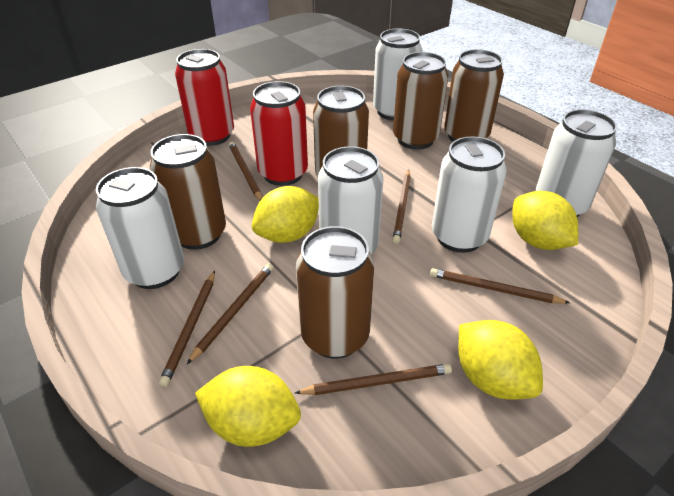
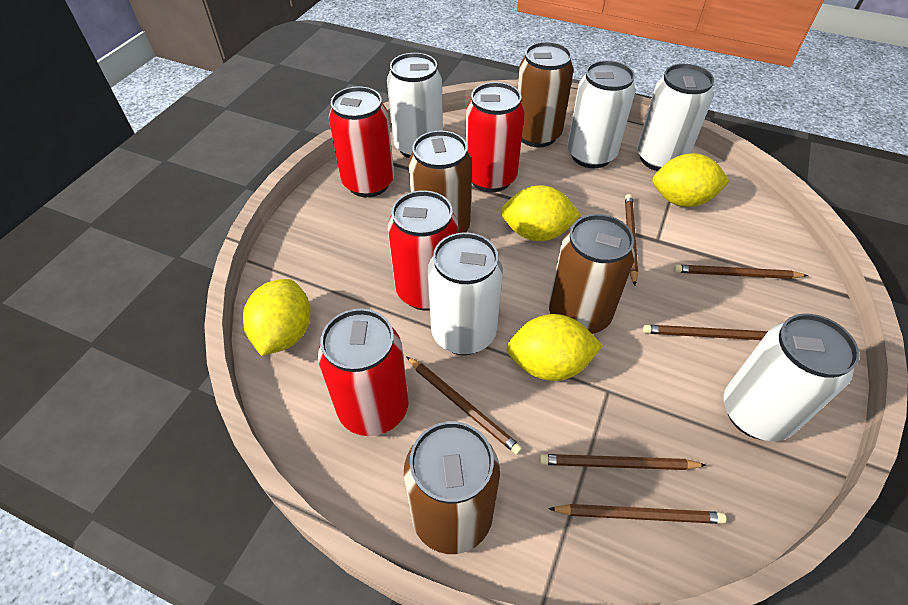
brown can: 5 -> 4
red can: 2 -> 4

